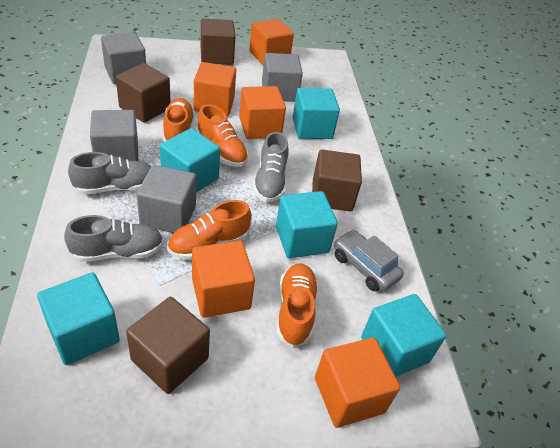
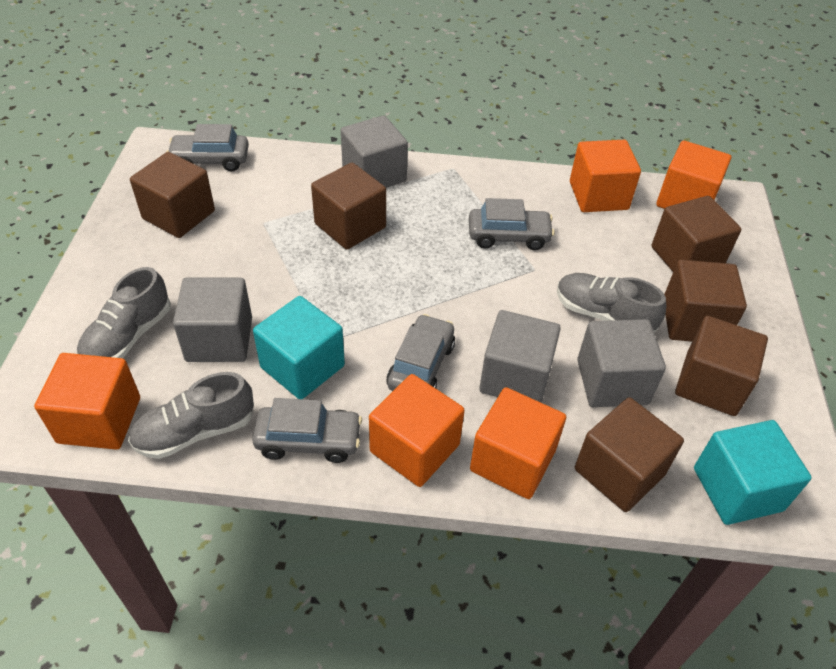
brown cube: 4 -> 6
grey car: 1 -> 4
orange shoe: 4 -> 0
turquoise cube: 5 -> 2

